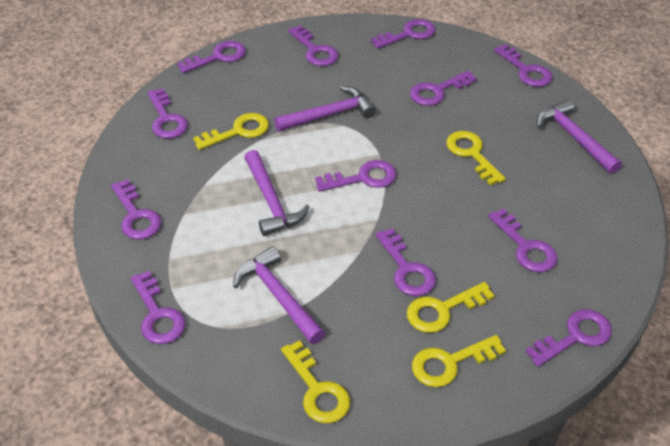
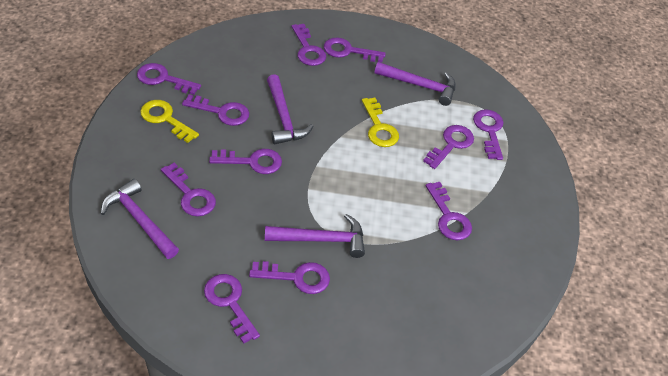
purple key: 12 -> 11
yellow key: 5 -> 2

